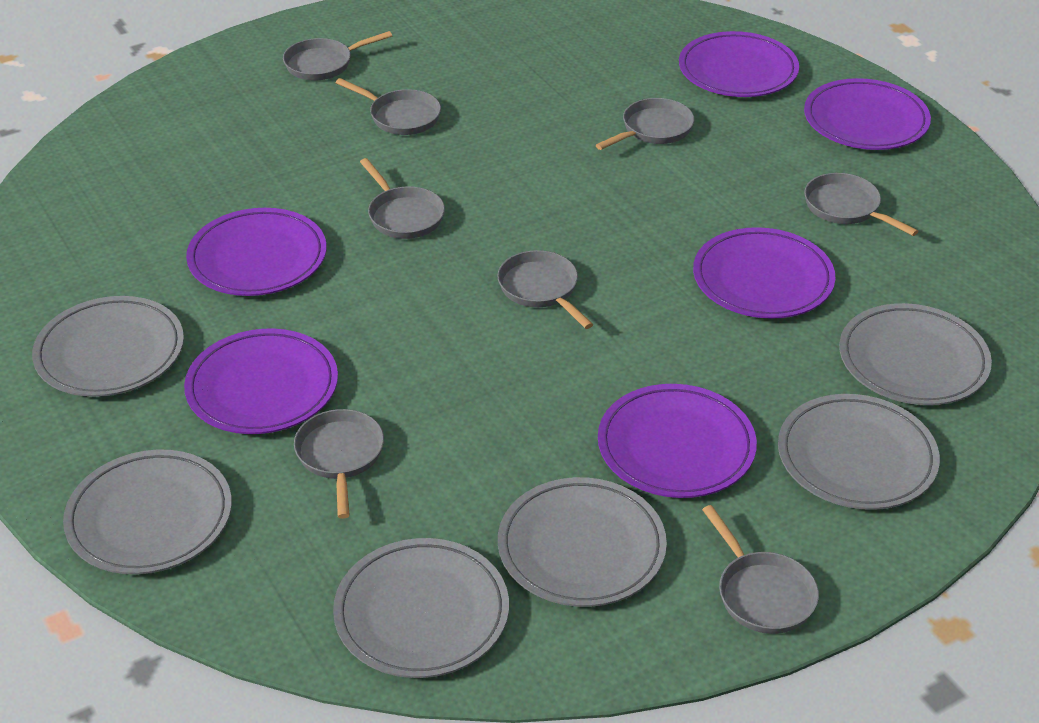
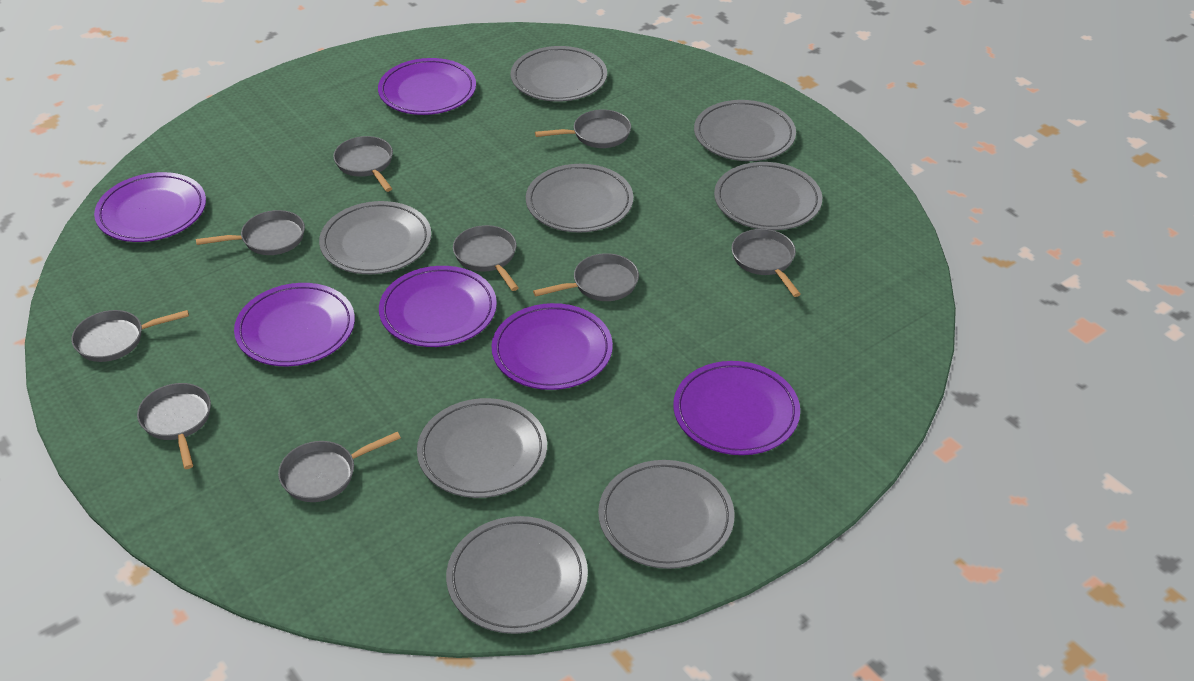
grey pan: 8 -> 9
grey plate: 6 -> 8

